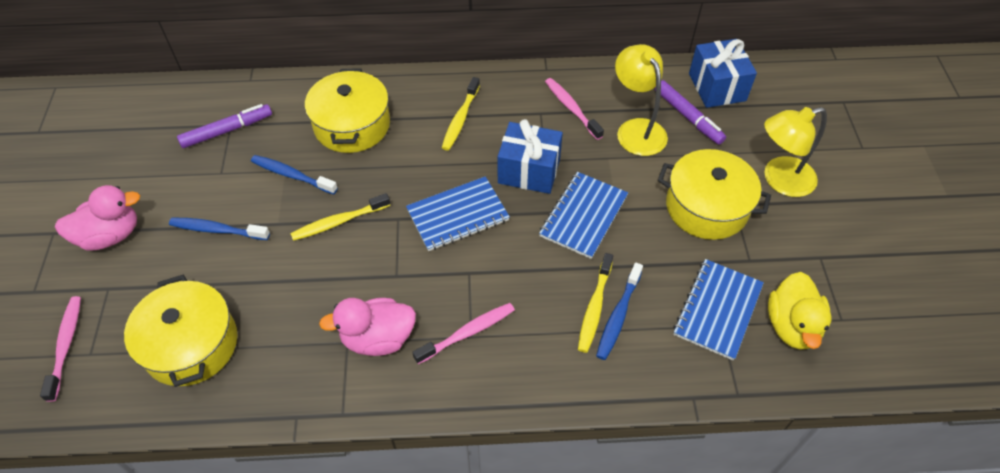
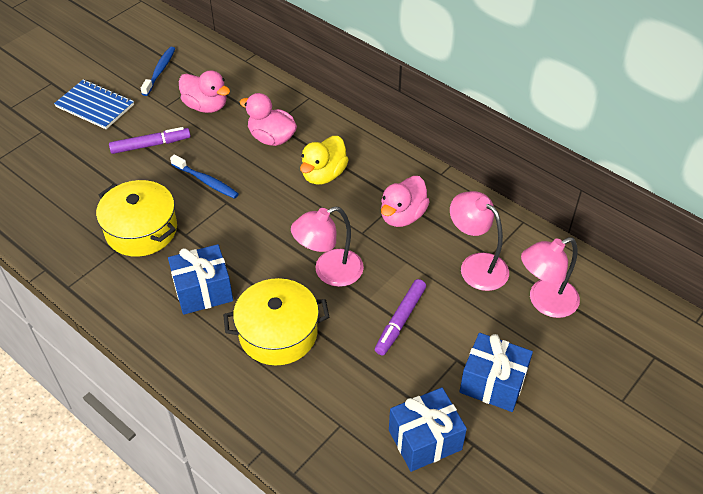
blue gift: 2 -> 3
blue notebook: 3 -> 1
blue toothbrush: 3 -> 2
pink duck: 2 -> 3
pink lamp: 0 -> 3
pink toothbrush: 3 -> 0
yellow lamp: 2 -> 0
yellow pot: 3 -> 2
yellow toothbrush: 3 -> 0

